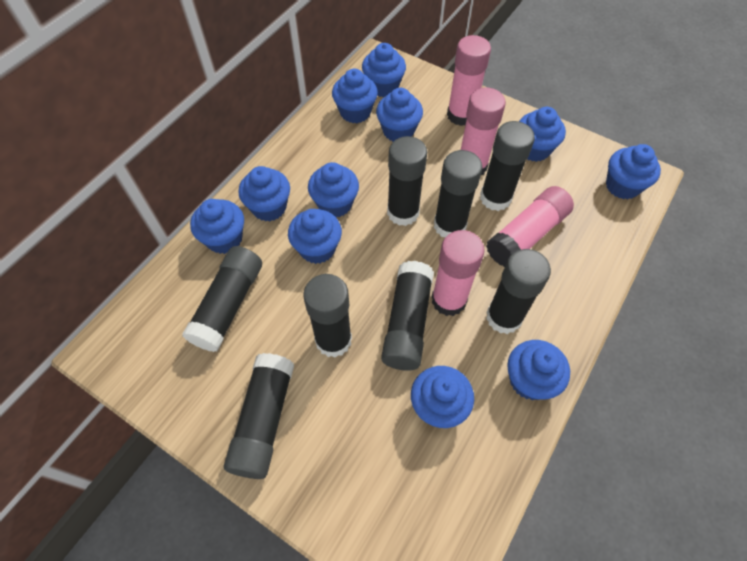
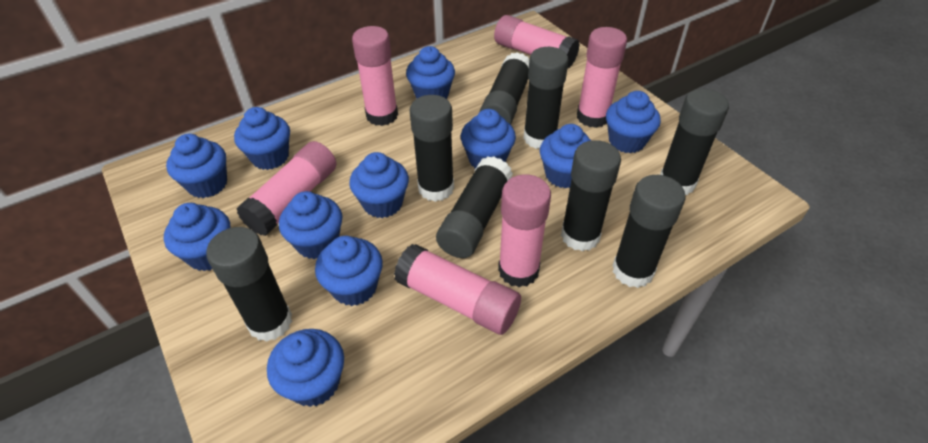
pink glue stick: 4 -> 6

